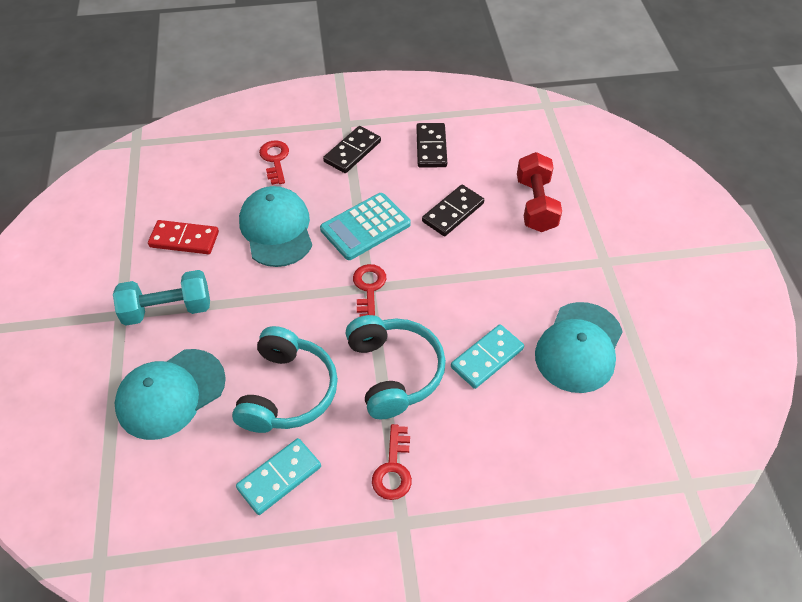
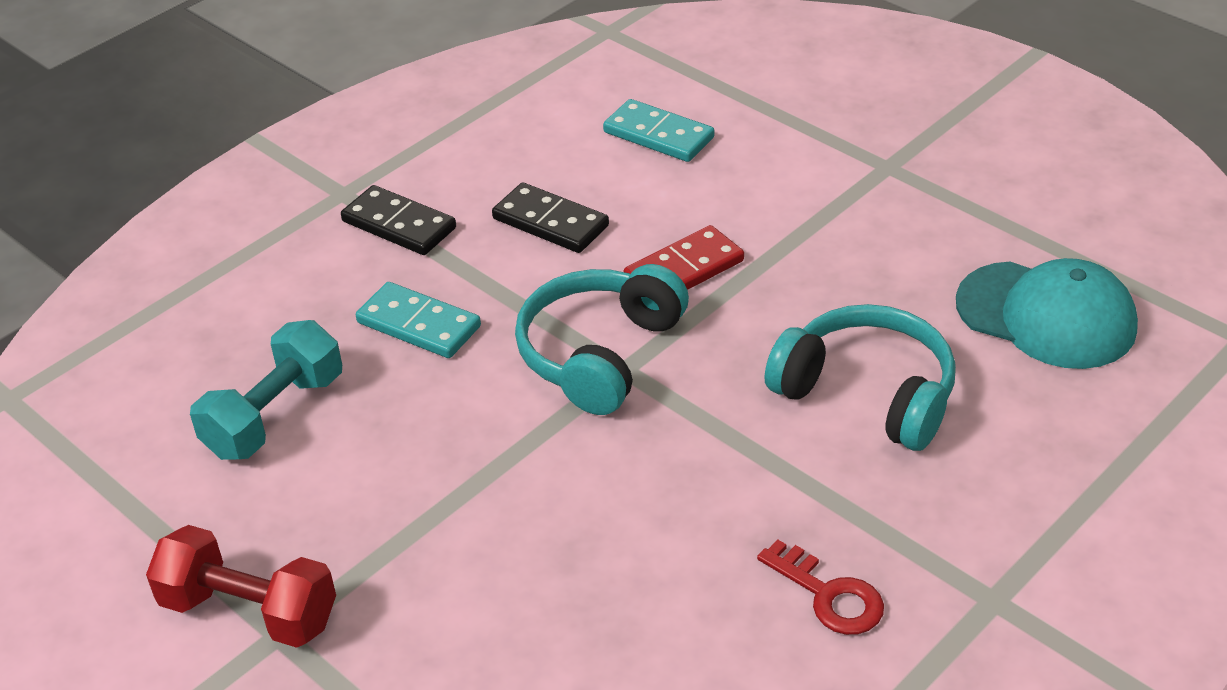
black domino: 3 -> 2
red key: 3 -> 1
turquoise calculator: 1 -> 0
turquoise cap: 3 -> 1

